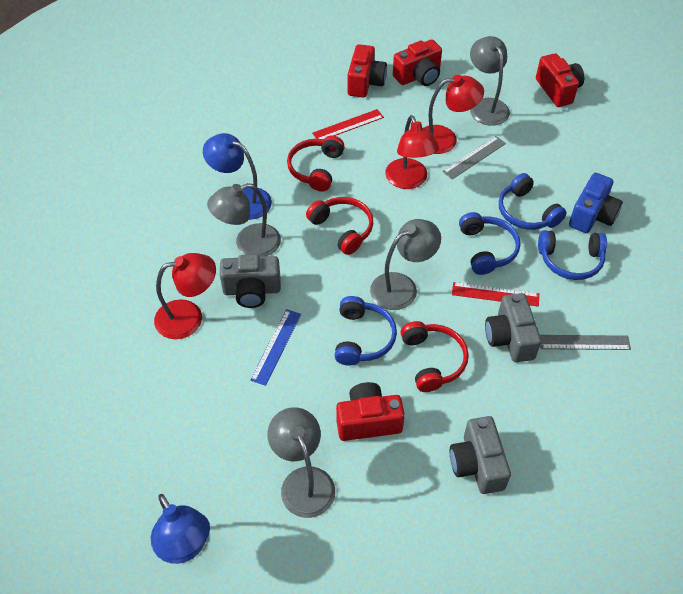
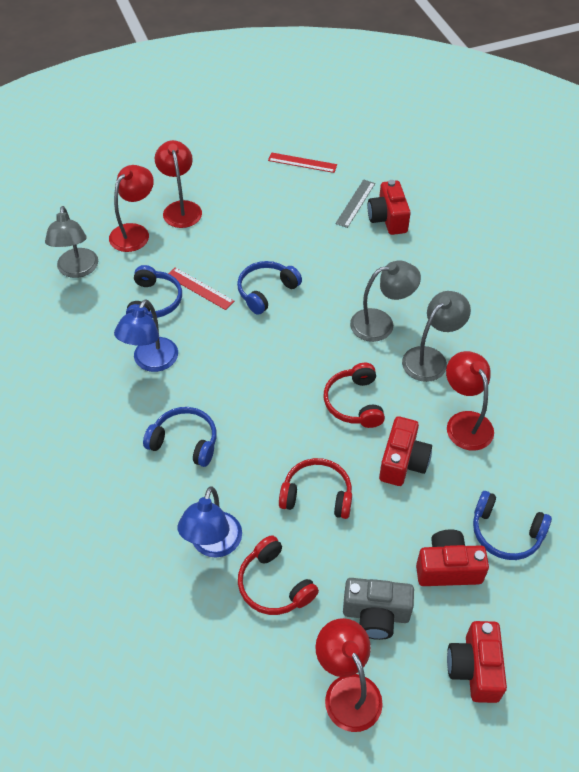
blue camera: 1 -> 0
blue ruler: 1 -> 0
grey camera: 3 -> 1
grey lamp: 4 -> 3
grey ruler: 2 -> 1
red lamp: 3 -> 4

